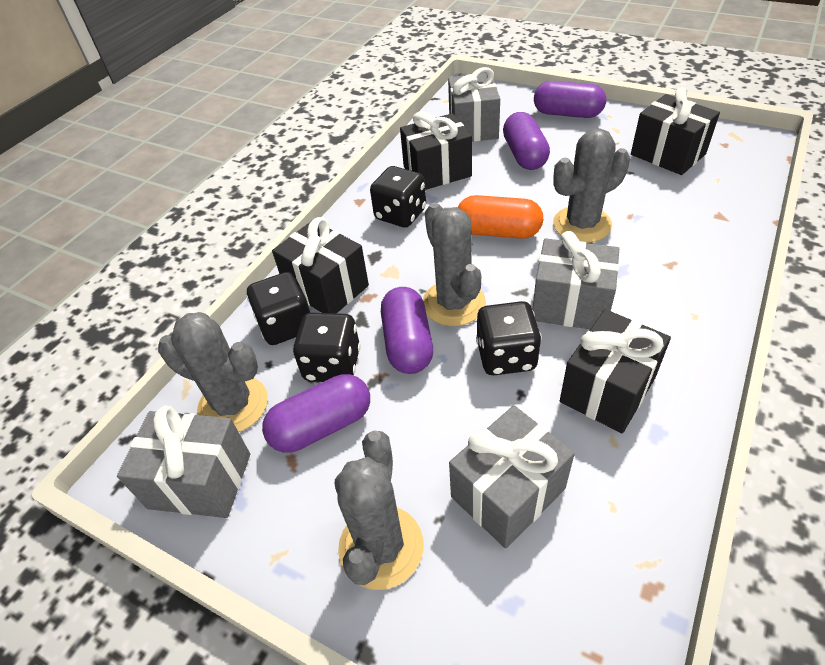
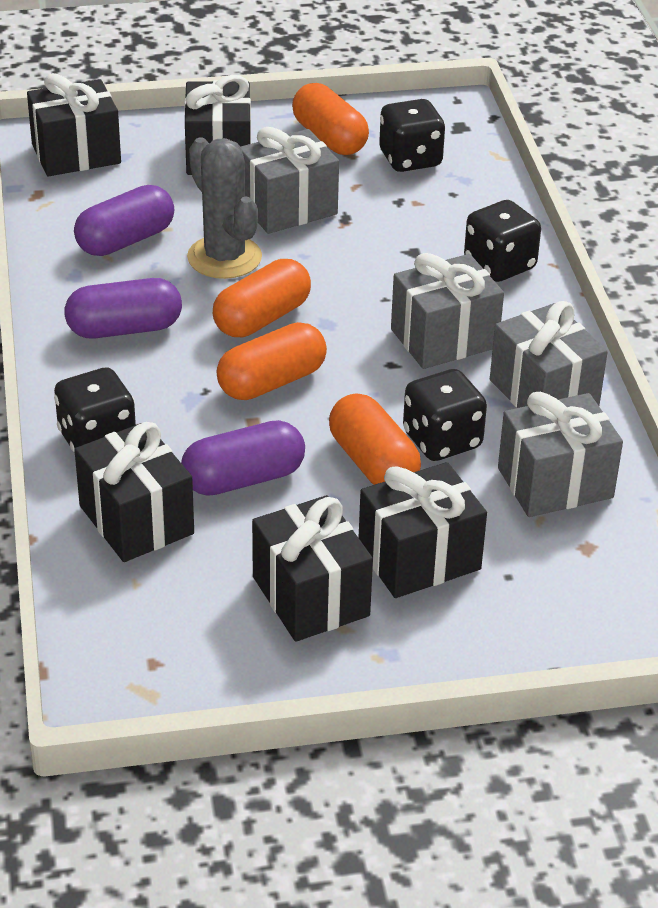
black gift: 4 -> 5
grey cactus: 4 -> 1
orange capsule: 1 -> 4
purple capsule: 4 -> 3

